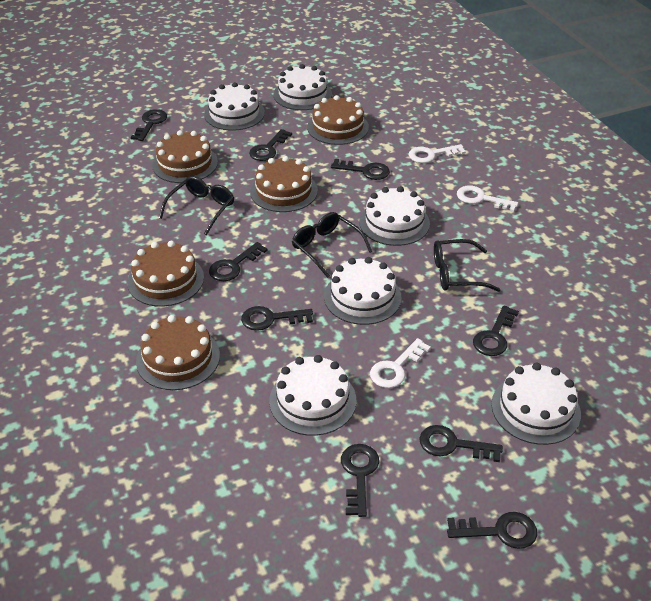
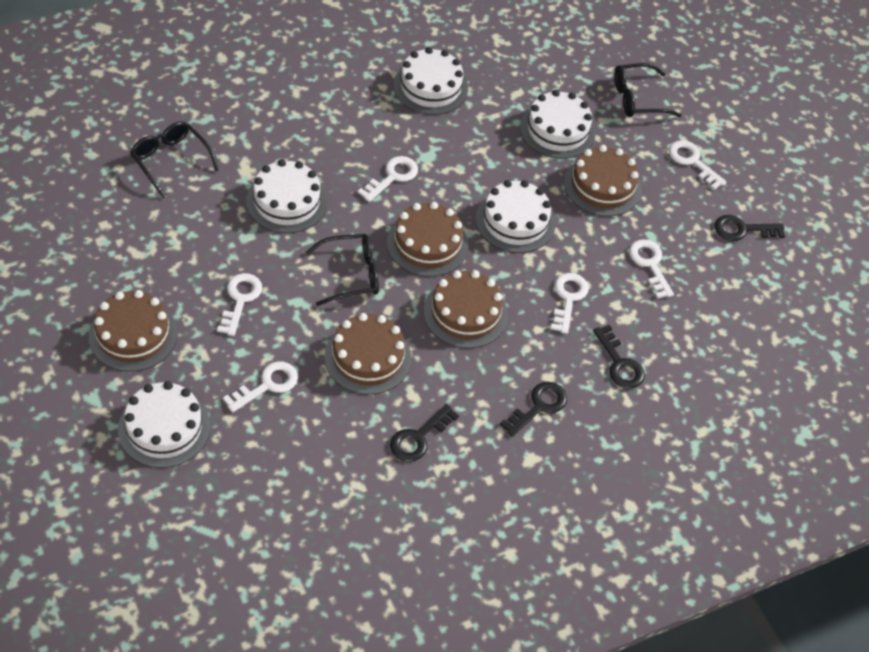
black key: 9 -> 4
white cake: 6 -> 5
white key: 3 -> 6

